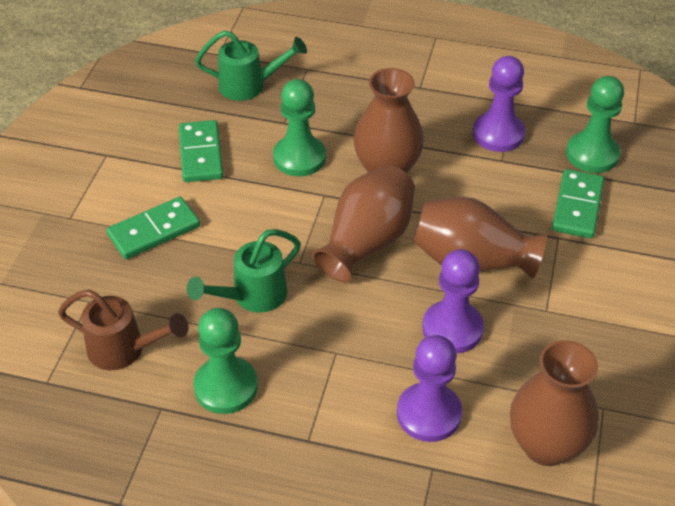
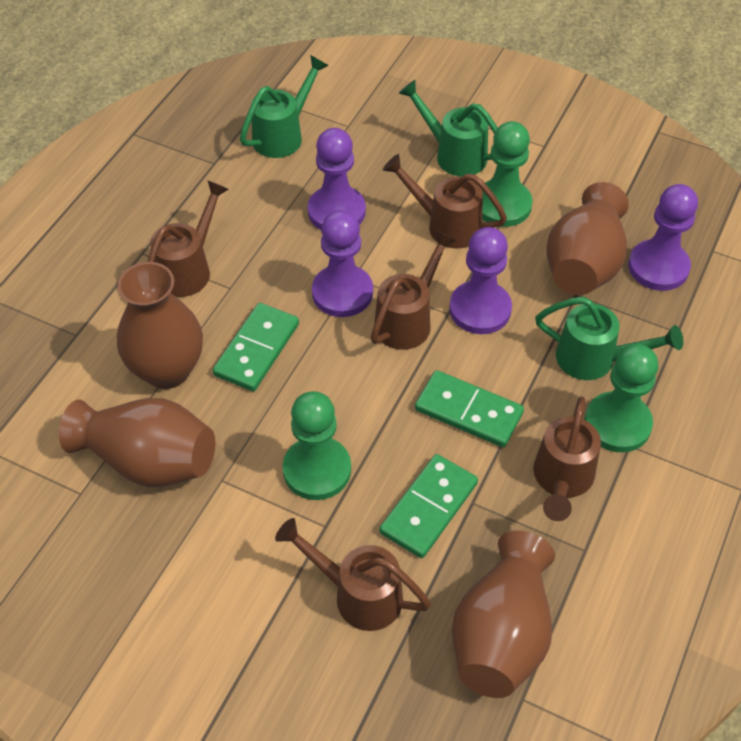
brown watering can: 1 -> 5
green watering can: 2 -> 3
purple pawn: 3 -> 4

